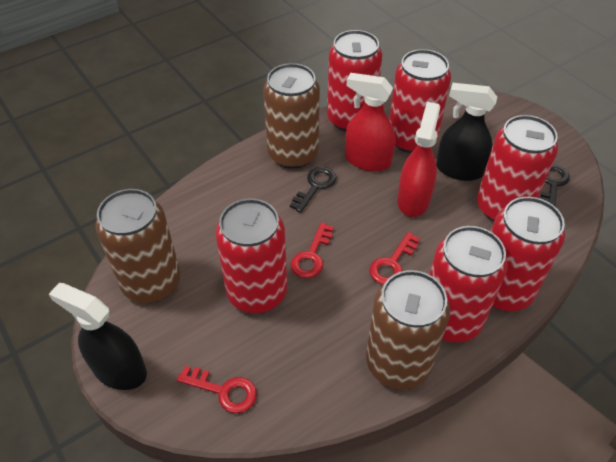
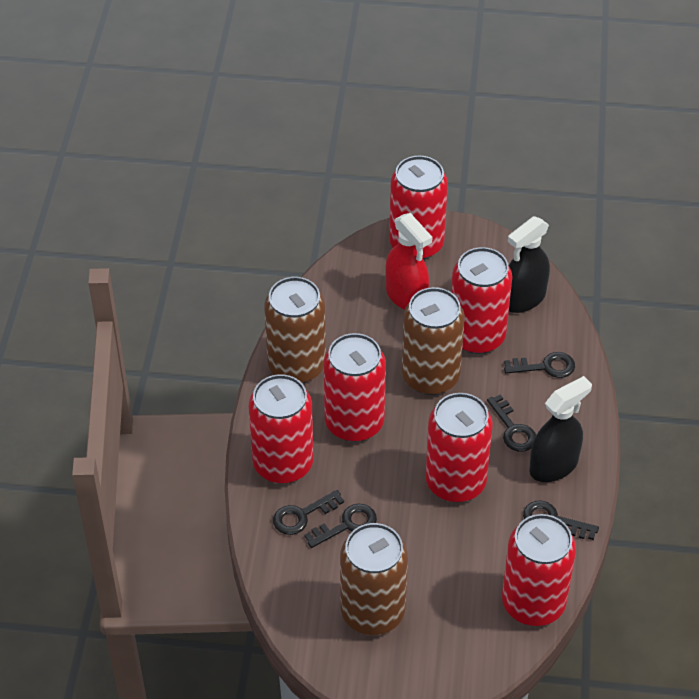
black key: 2 -> 5
red key: 3 -> 0
red spray bottle: 2 -> 1

